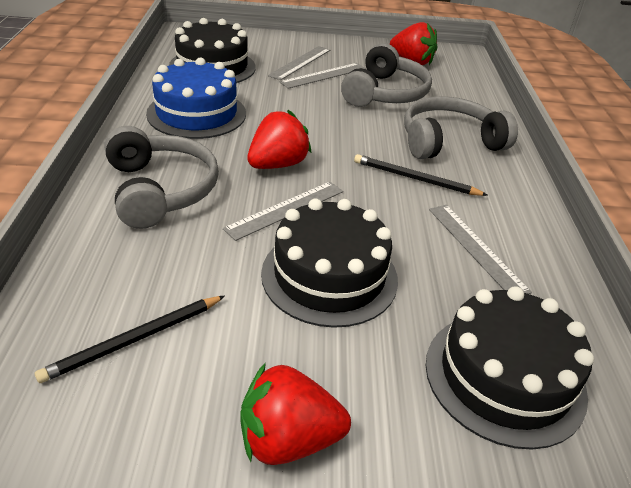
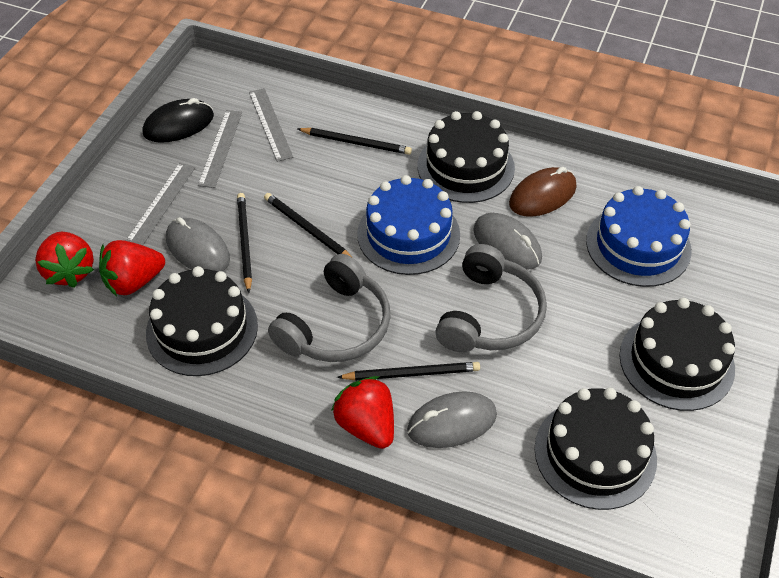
black cake: 3 -> 4
black mouse: 0 -> 1
black pencil: 2 -> 4
blue cake: 1 -> 2
brown mouse: 0 -> 1
grey headphones: 3 -> 2
grey mouse: 0 -> 3
grey ruler: 4 -> 3

